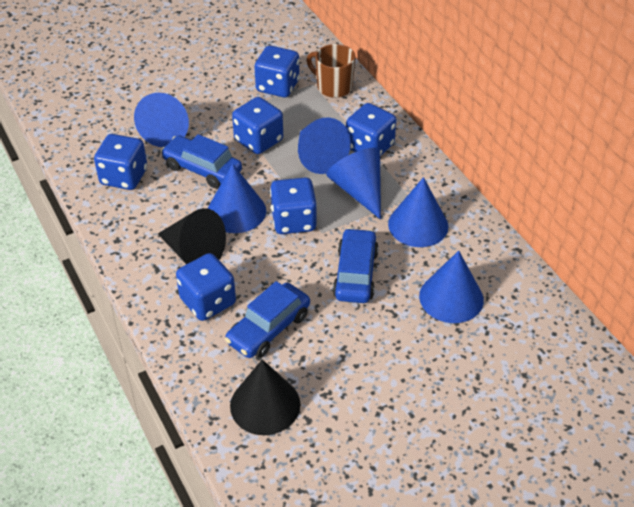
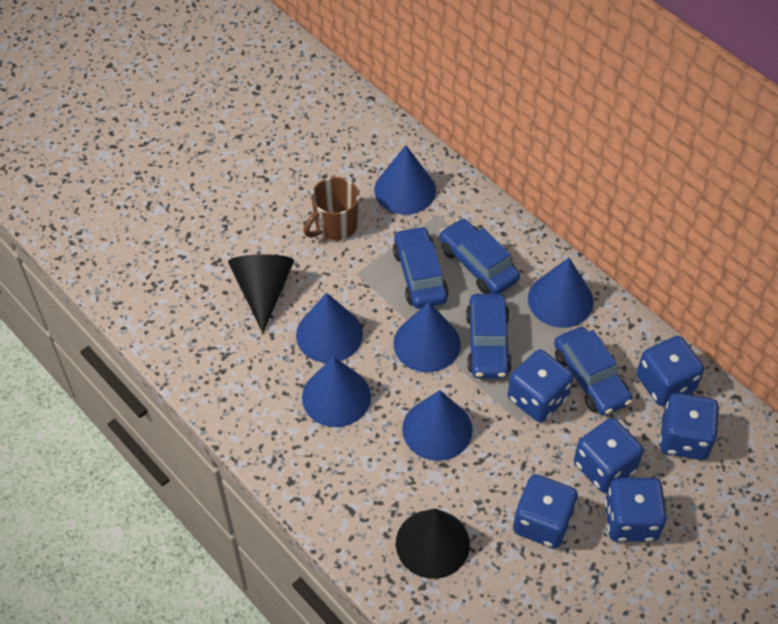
blue car: 3 -> 4

